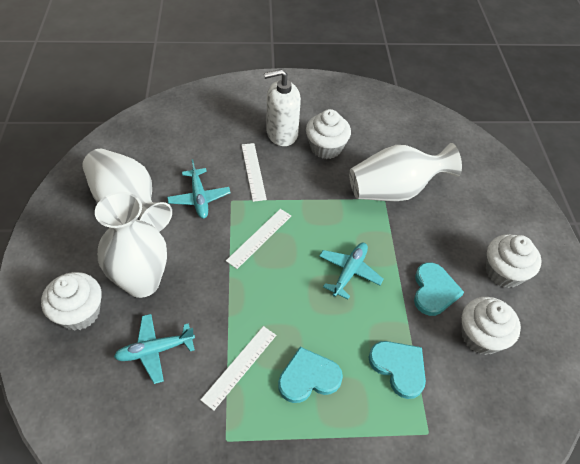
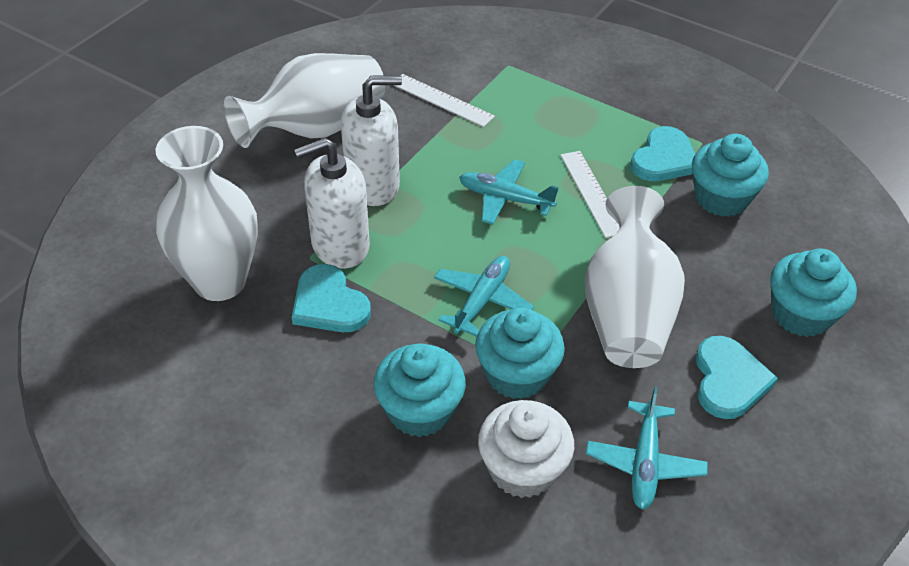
turquoise cupcake: 0 -> 4
white cupcake: 4 -> 1
white ruler: 3 -> 2
white soap dispenser: 1 -> 2

